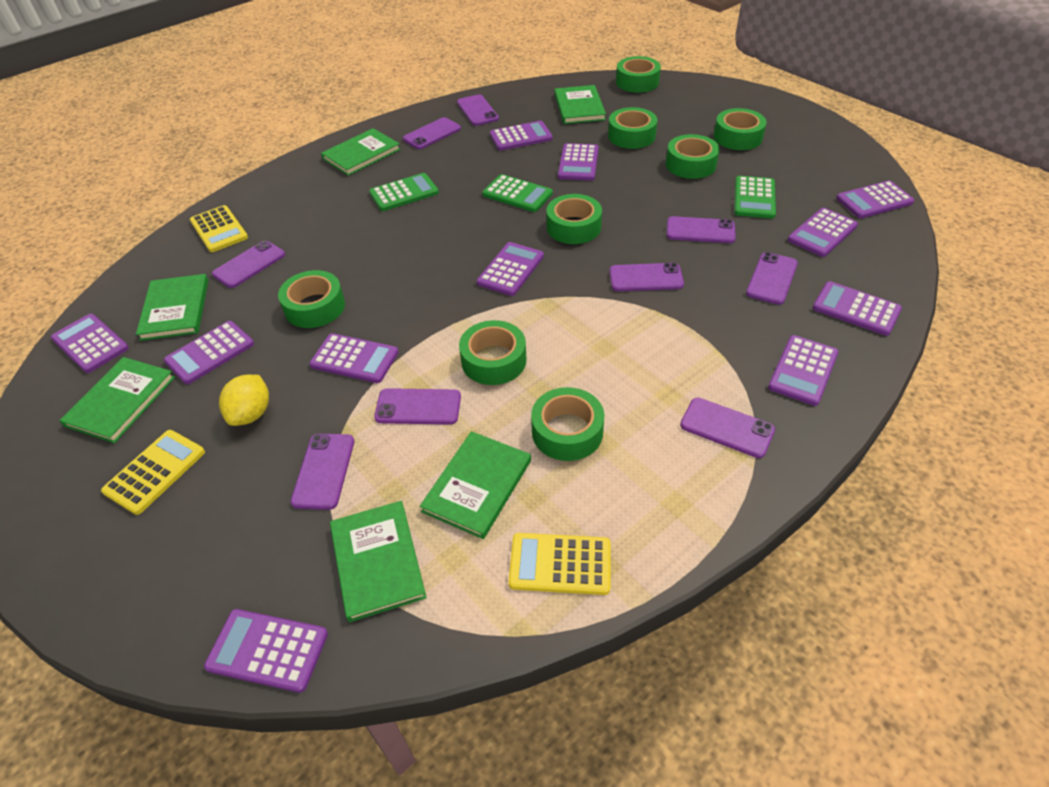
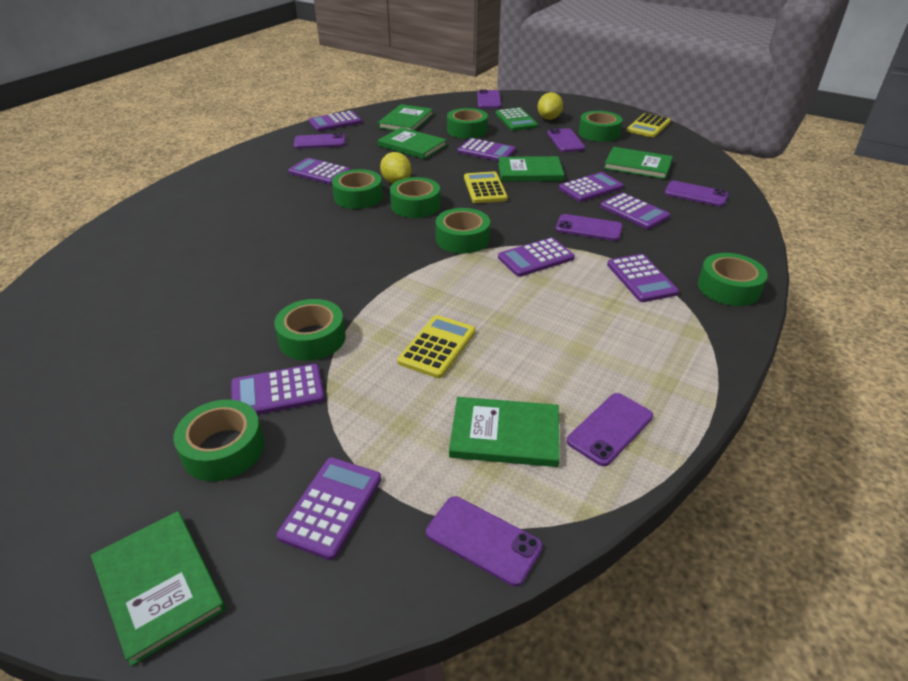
green calculator: 3 -> 1
purple calculator: 11 -> 9
purple phone: 9 -> 7
yellow lemon: 1 -> 2

